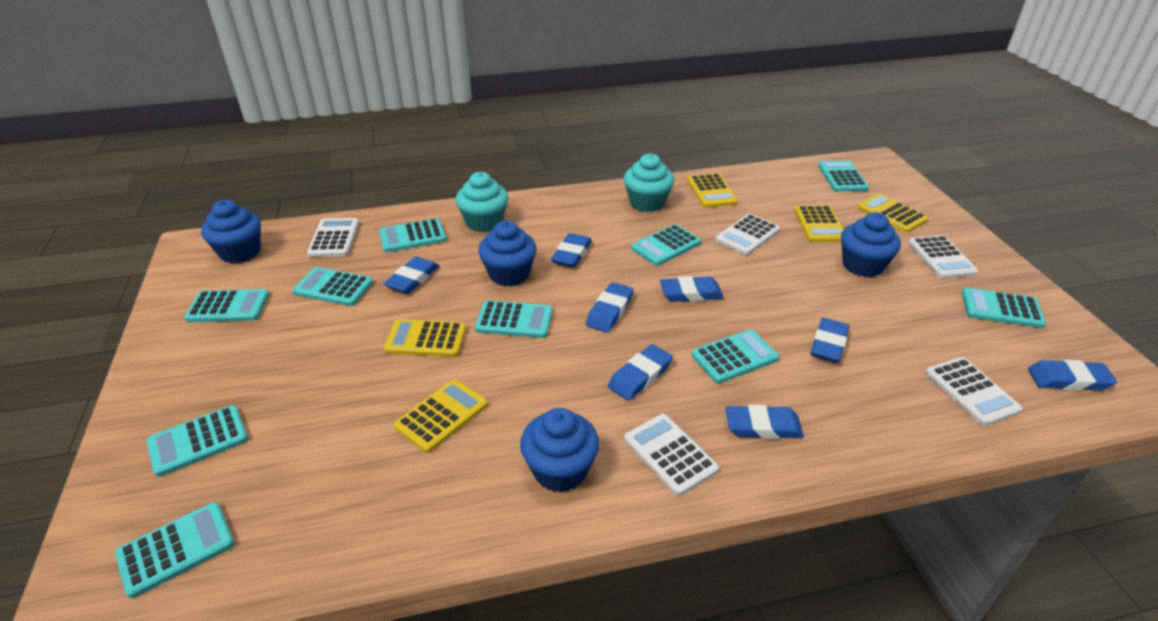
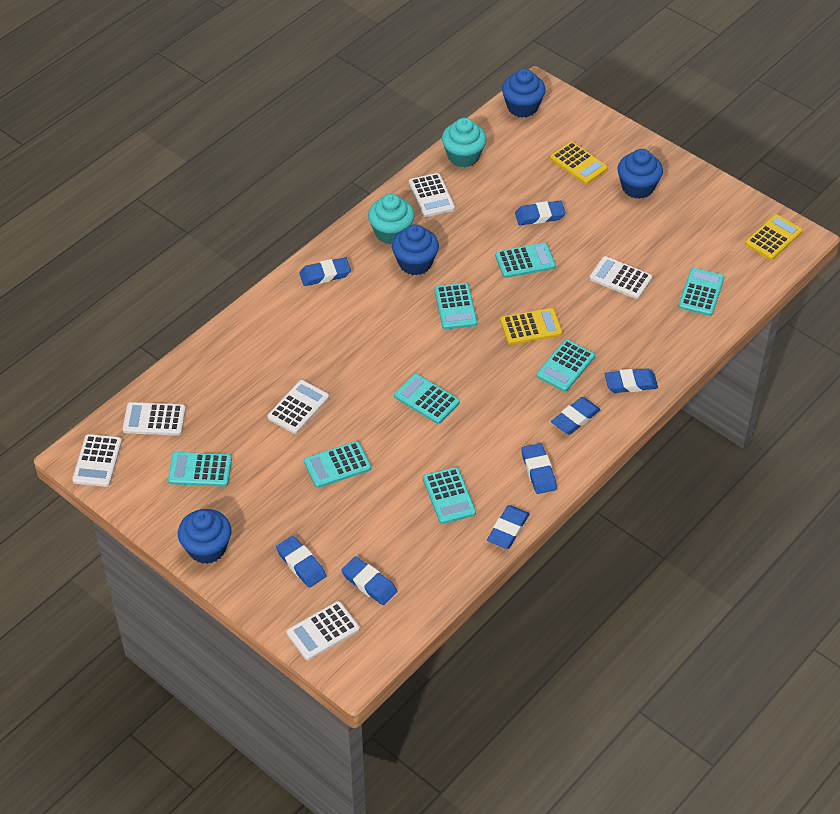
turquoise calculator: 10 -> 8
white calculator: 5 -> 6
yellow calculator: 5 -> 3

